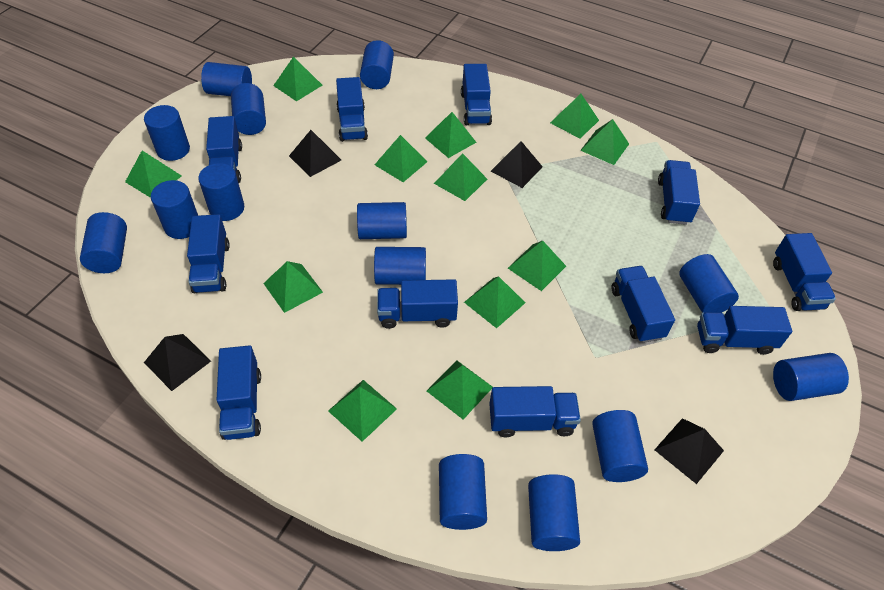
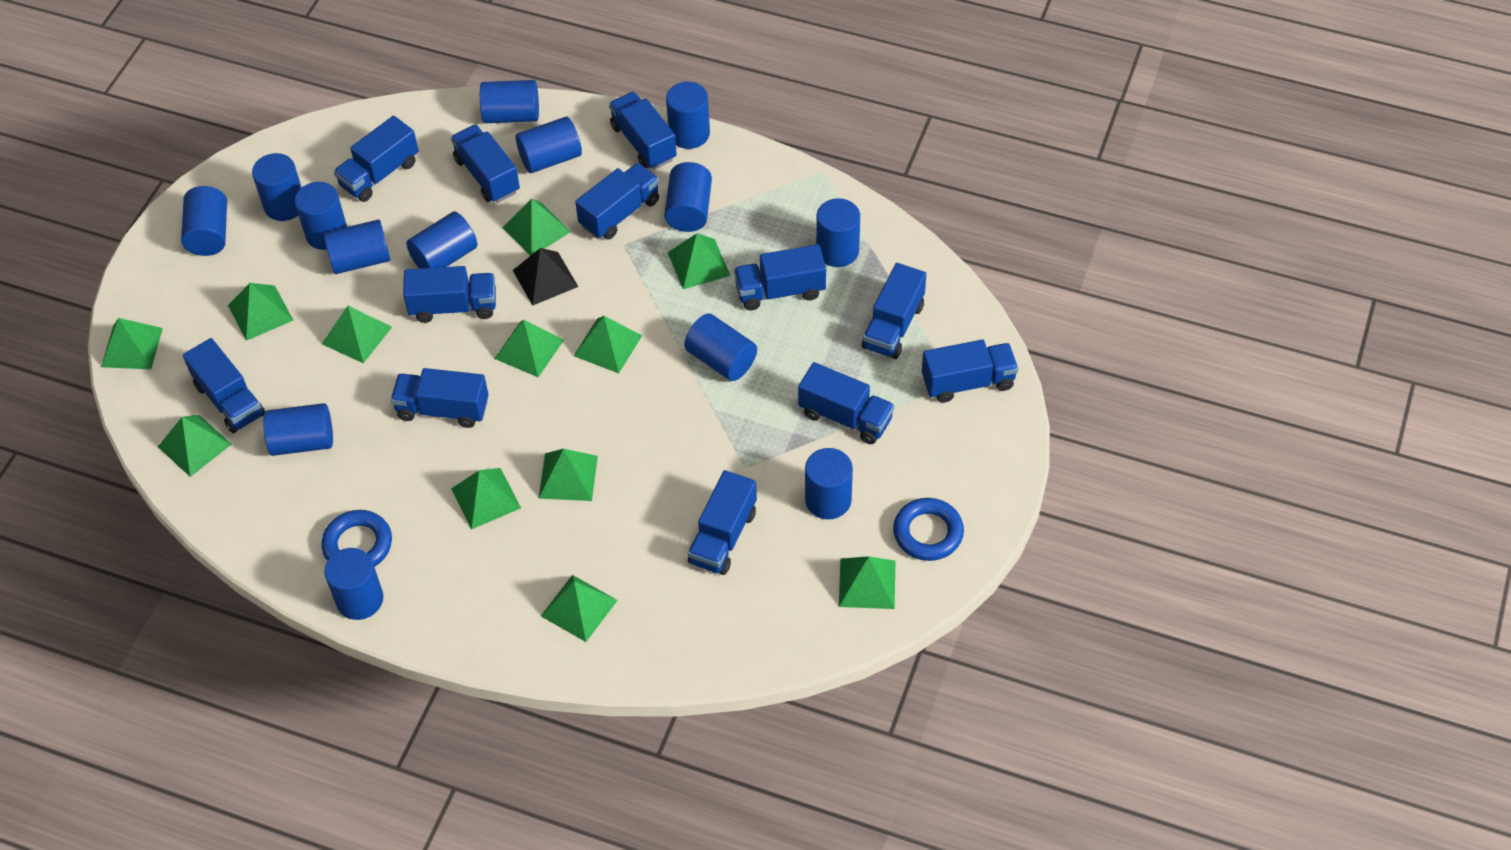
black pyramid: 4 -> 1
blue ring: 0 -> 2
blue truck: 11 -> 12

